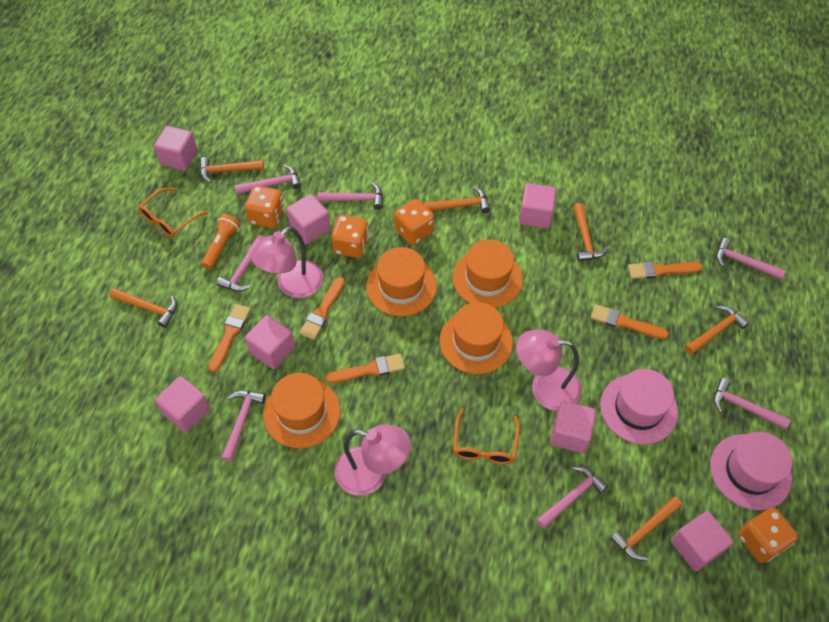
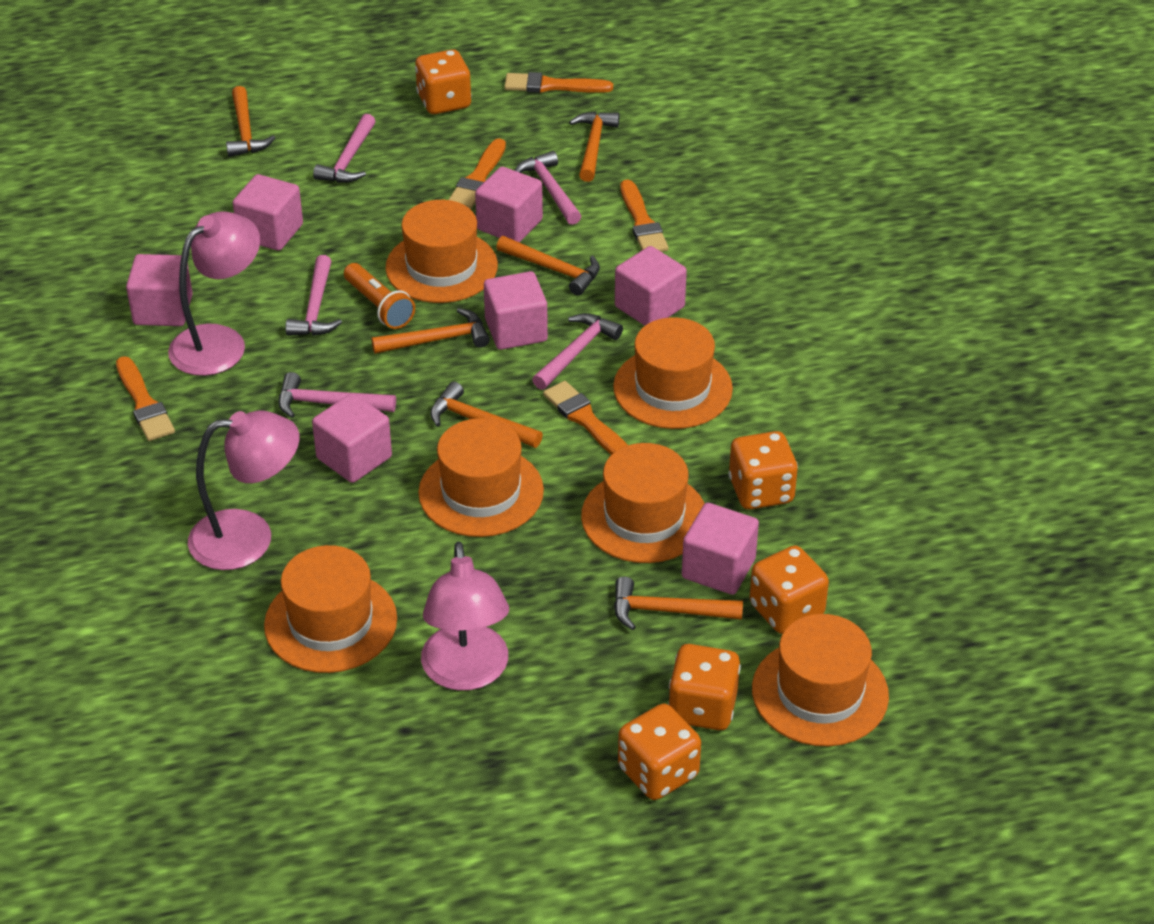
orange dice: 4 -> 5
orange glasses: 2 -> 0
orange hat: 4 -> 6
pink hammer: 7 -> 5
pink hat: 2 -> 0

